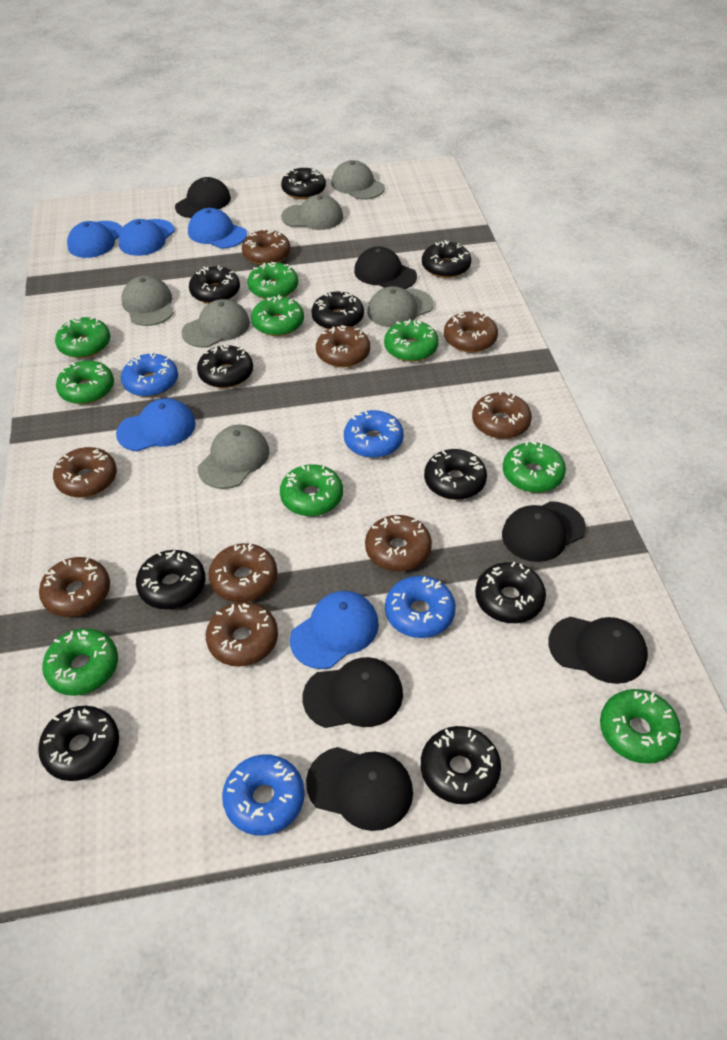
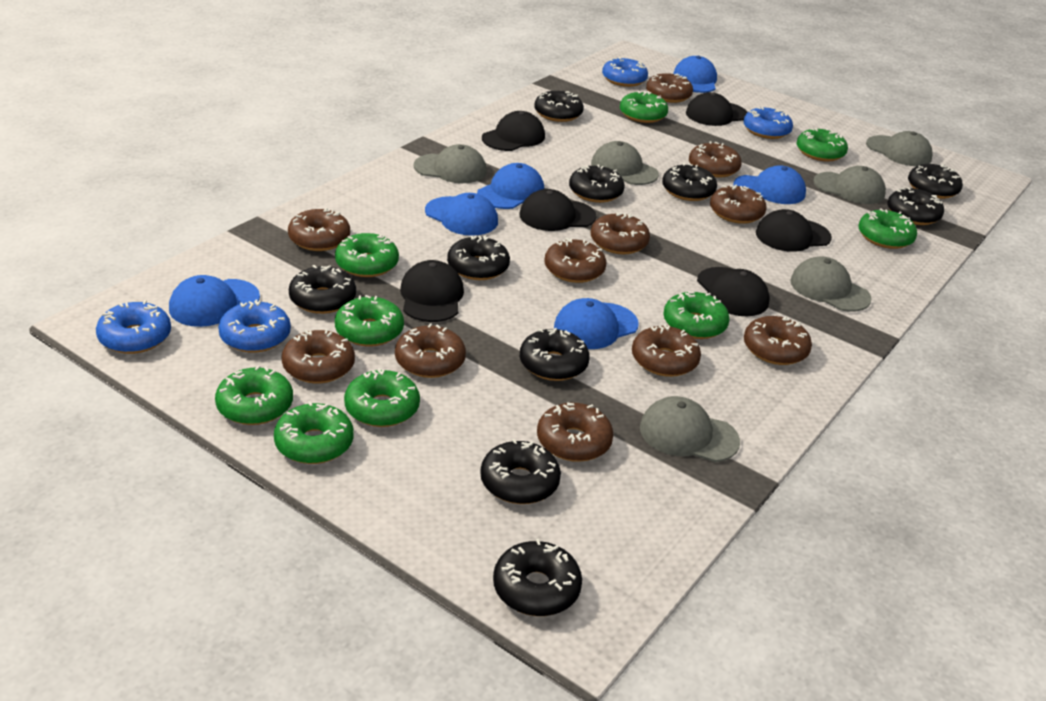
blue cap: 5 -> 6
brown donut: 9 -> 11

